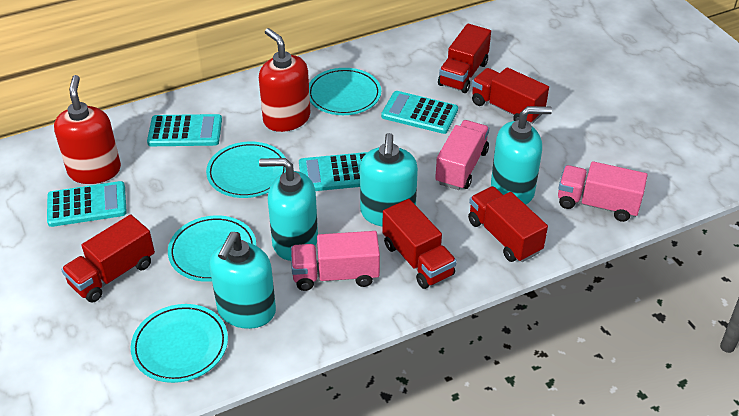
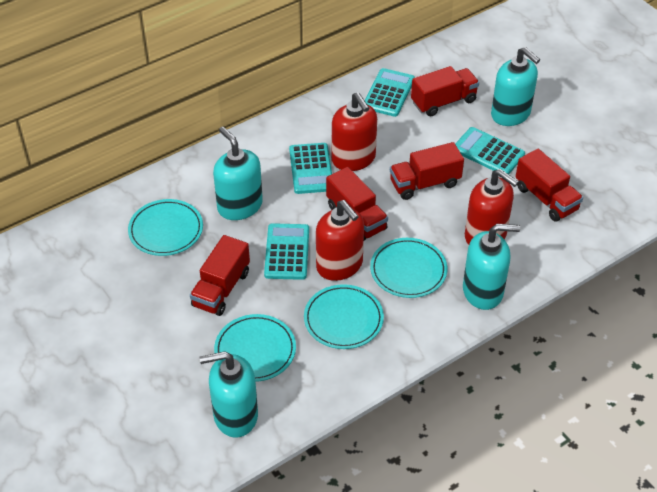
pink truck: 3 -> 0
red soap dispenser: 2 -> 3

